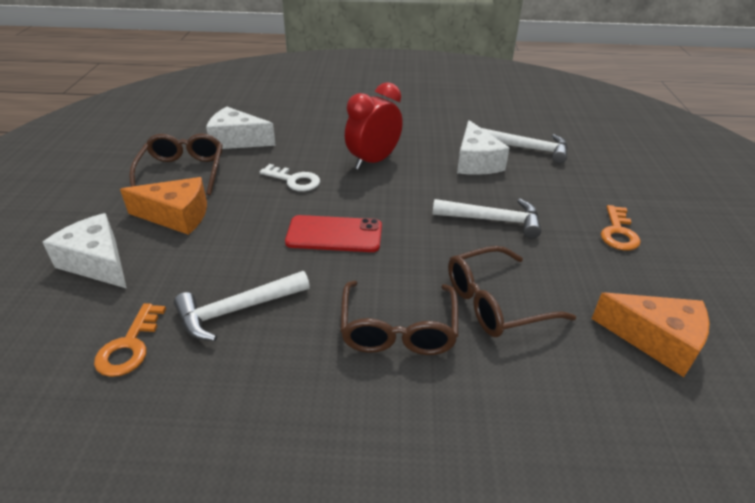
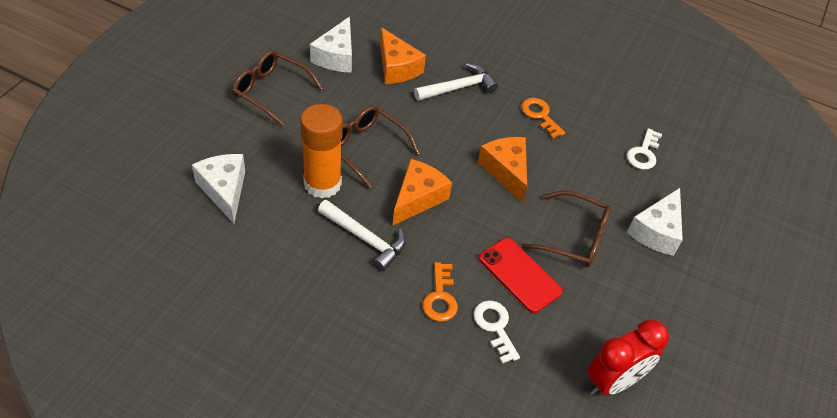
orange cheese: 2 -> 3
orange glue stick: 0 -> 1
white hammer: 3 -> 2
white key: 1 -> 2

